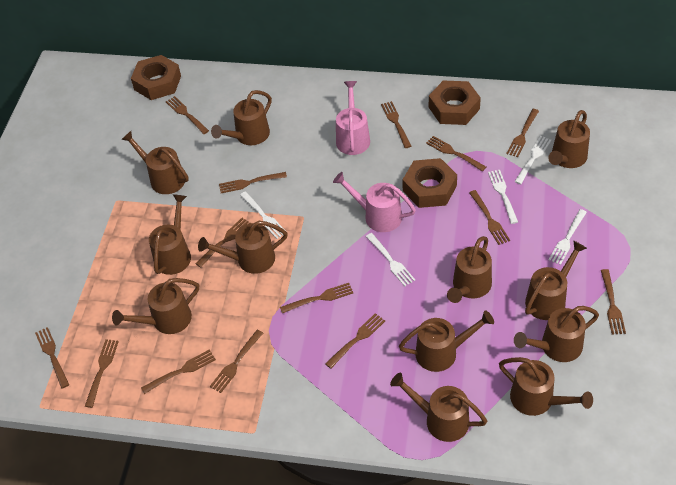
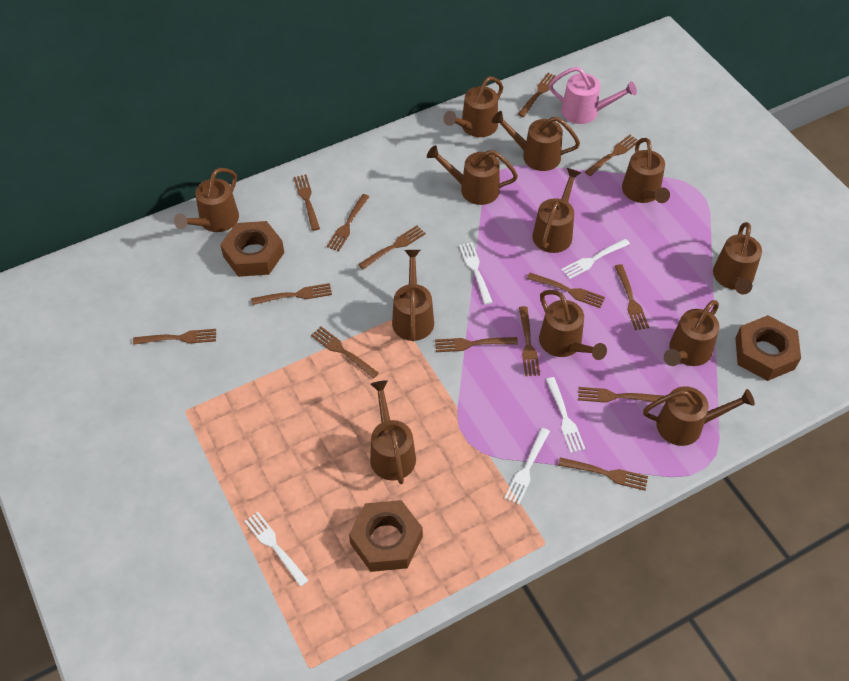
pink watering can: 2 -> 1

